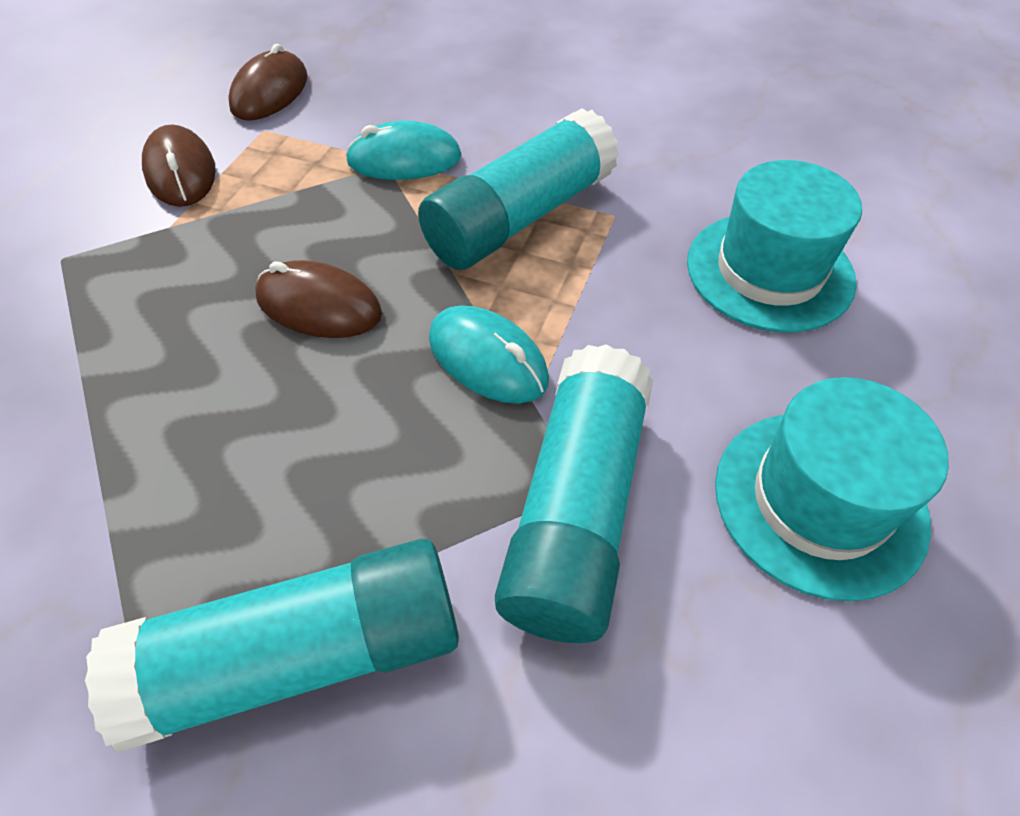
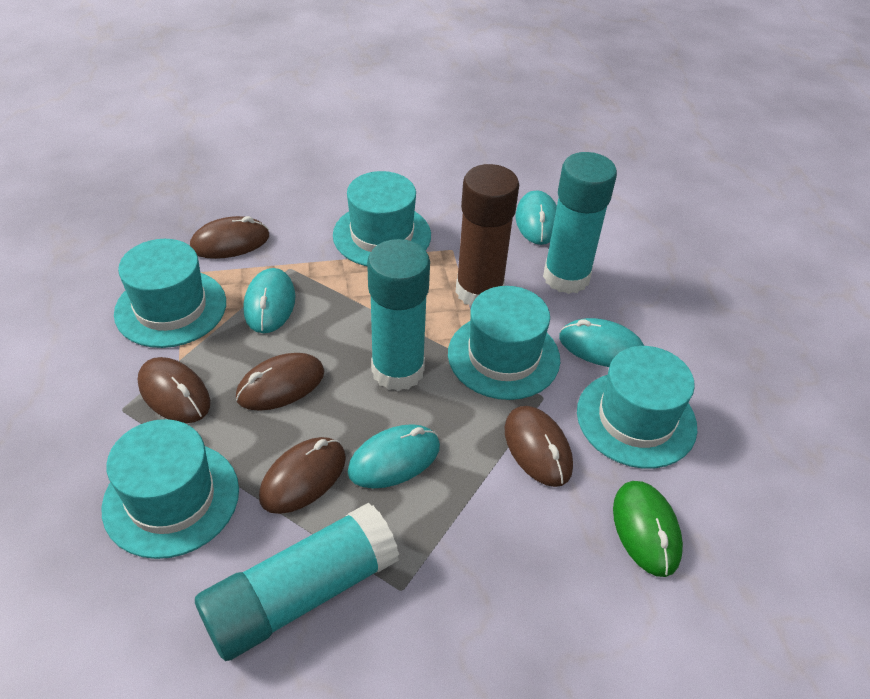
brown glue stick: 0 -> 1
brown mouse: 3 -> 5
green mouse: 0 -> 1
turquoise hat: 2 -> 5
turquoise mouse: 2 -> 4

